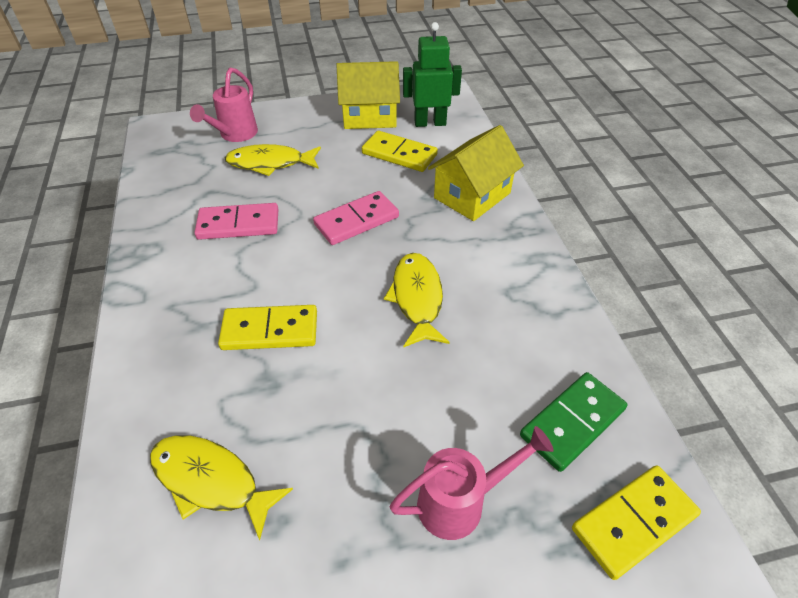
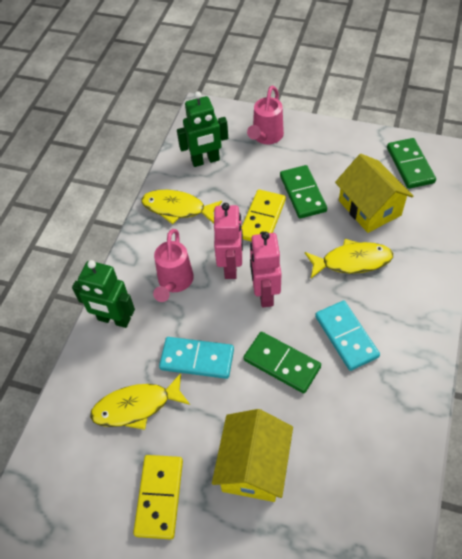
green domino: 1 -> 3
green robot: 1 -> 2
pink domino: 2 -> 0
pink robot: 0 -> 2
turquoise domino: 0 -> 2
yellow domino: 3 -> 2

